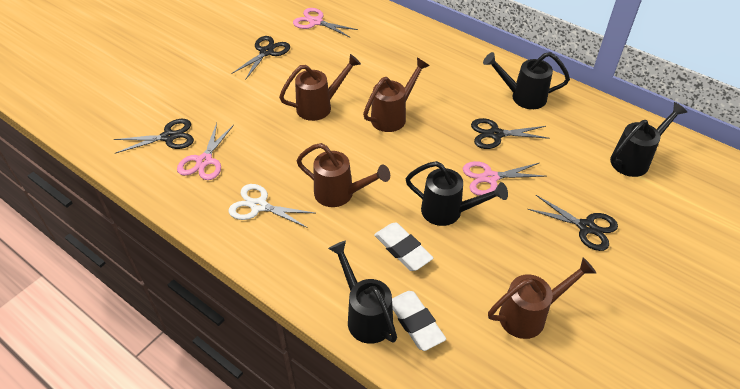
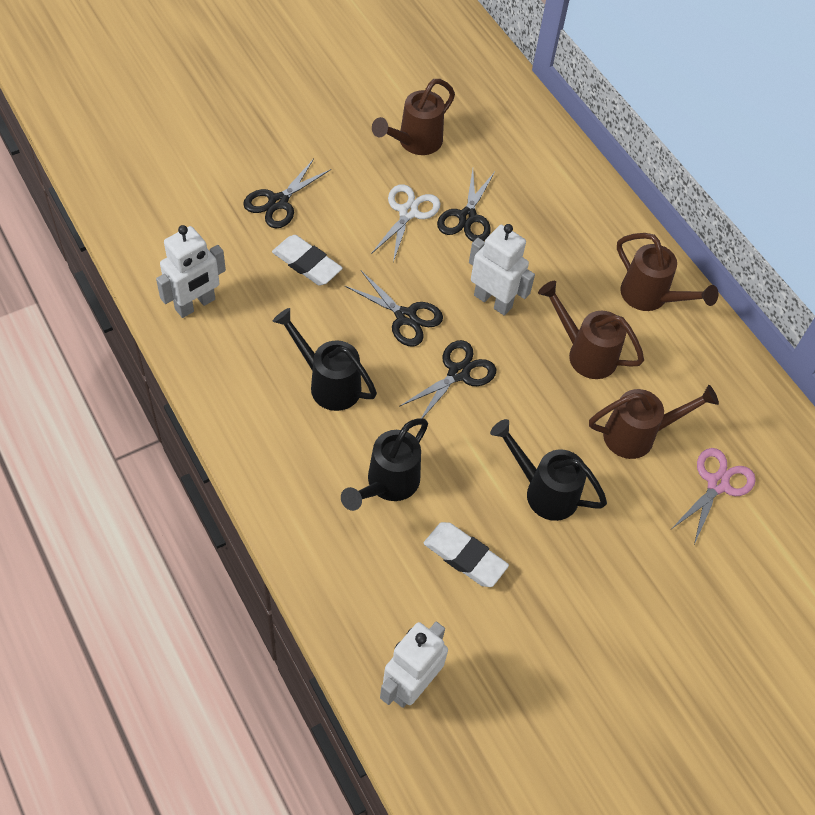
black watering can: 4 -> 3
pink scissors: 3 -> 1
white robot: 0 -> 3

